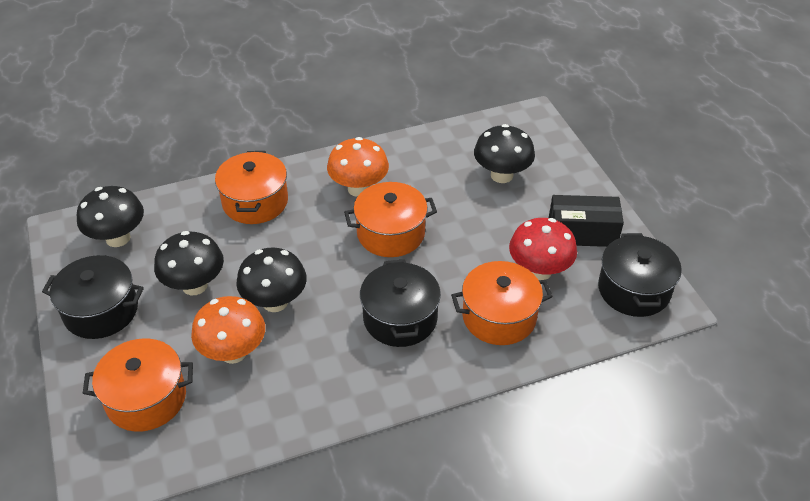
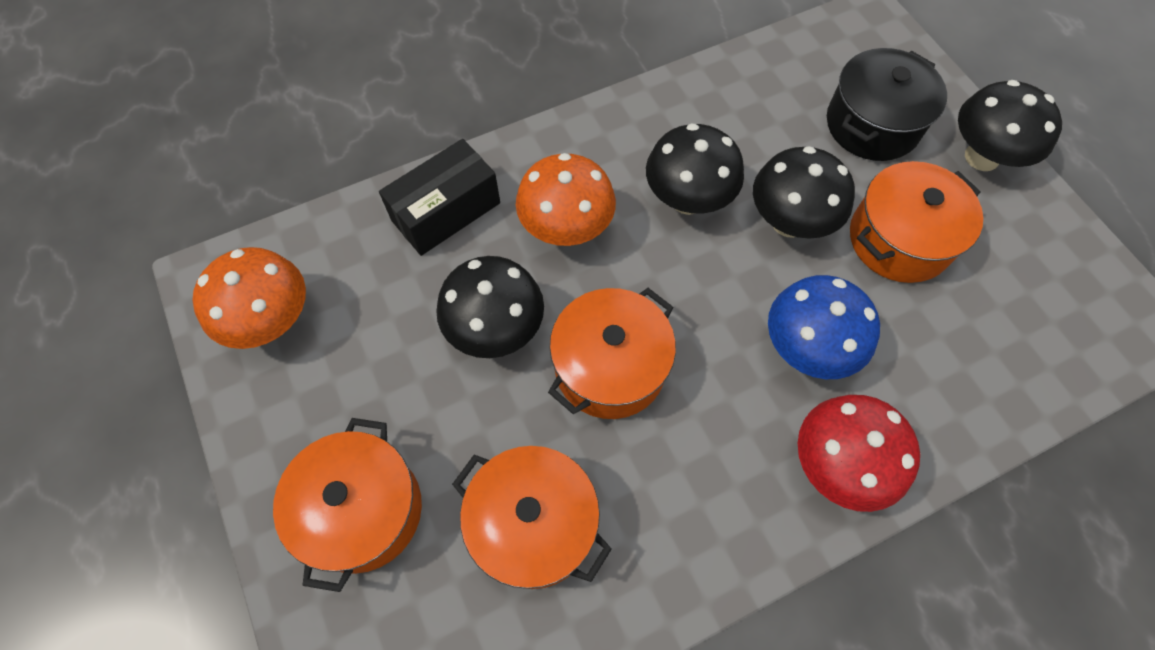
black pot: 3 -> 1
blue mushroom: 0 -> 1

